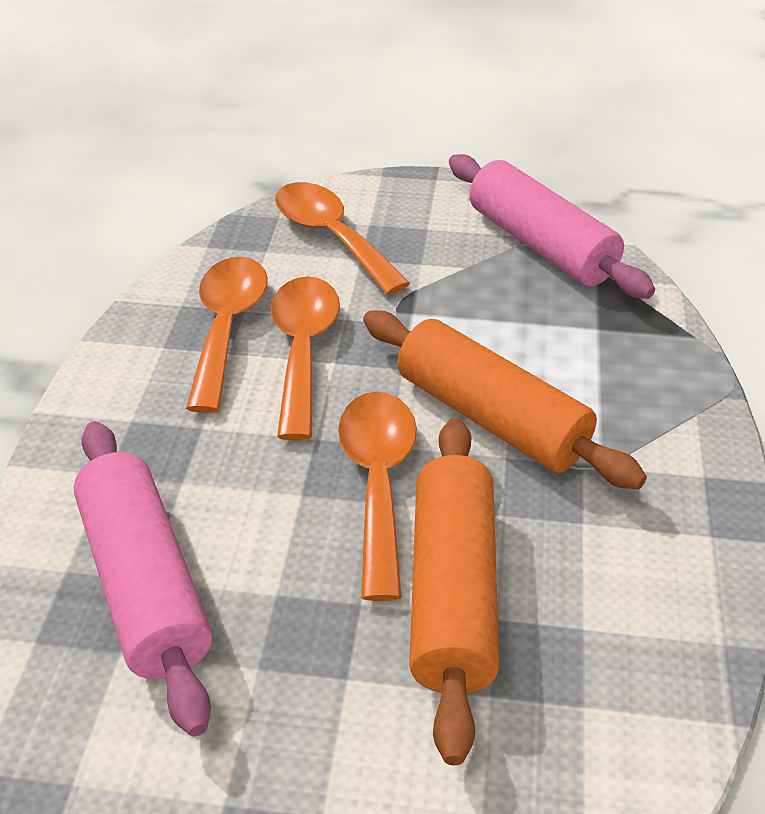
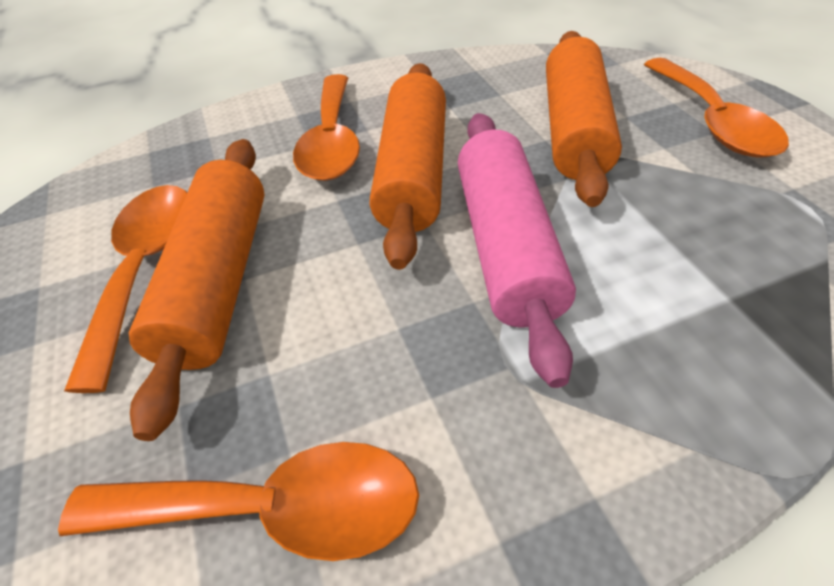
orange rolling pin: 2 -> 3
pink rolling pin: 2 -> 1

